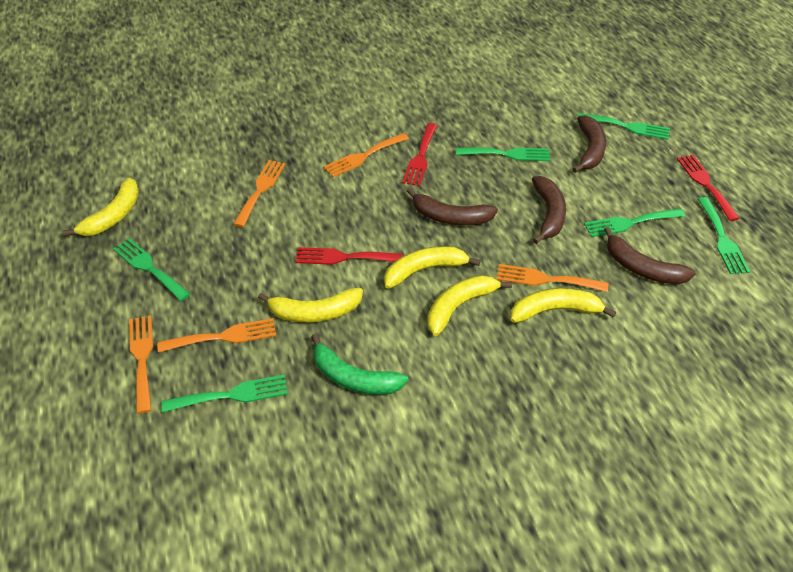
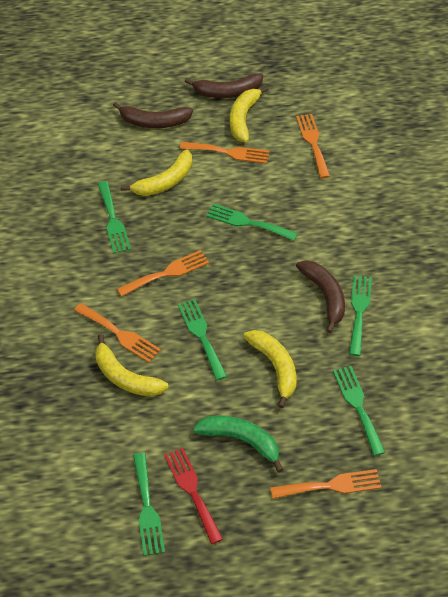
brown banana: 4 -> 3
red fork: 3 -> 1
yellow banana: 5 -> 4

